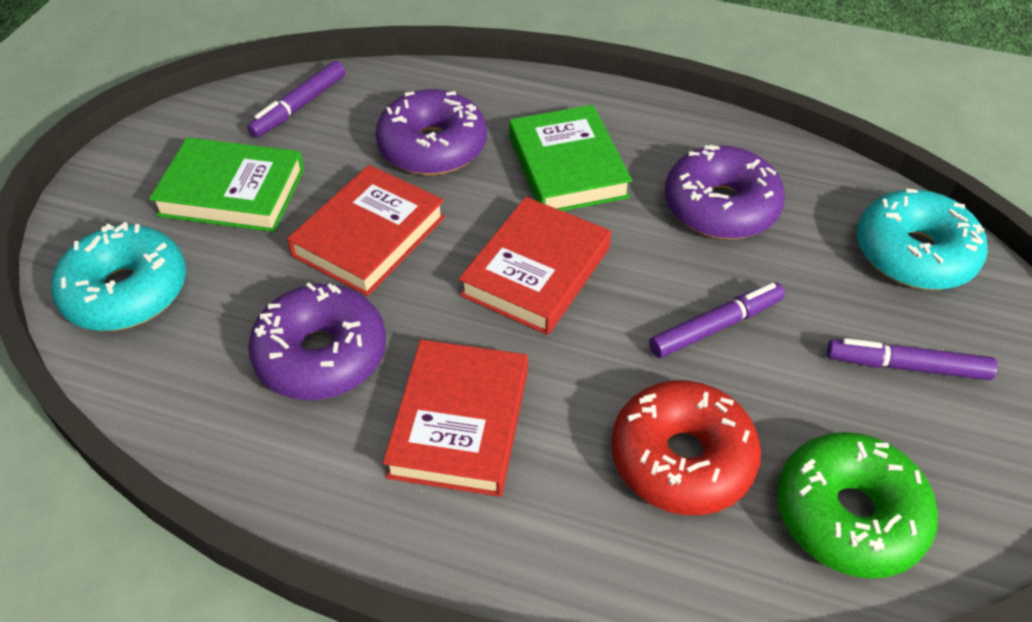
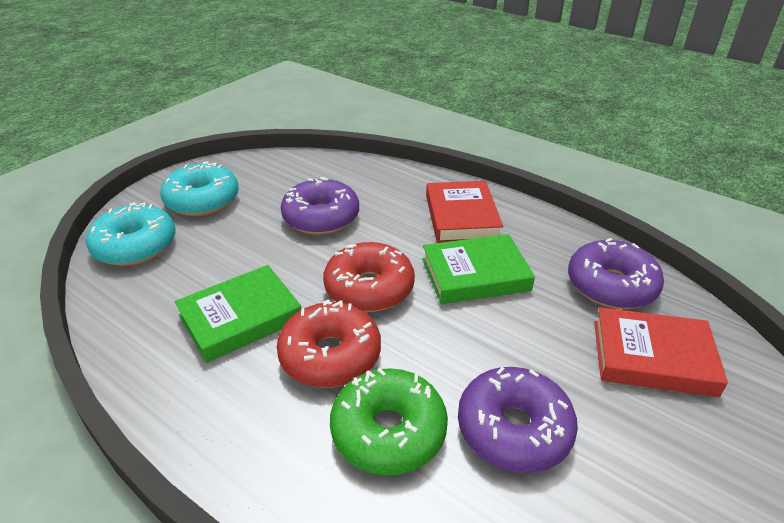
purple marker: 3 -> 0
red book: 3 -> 2
red donut: 1 -> 2

